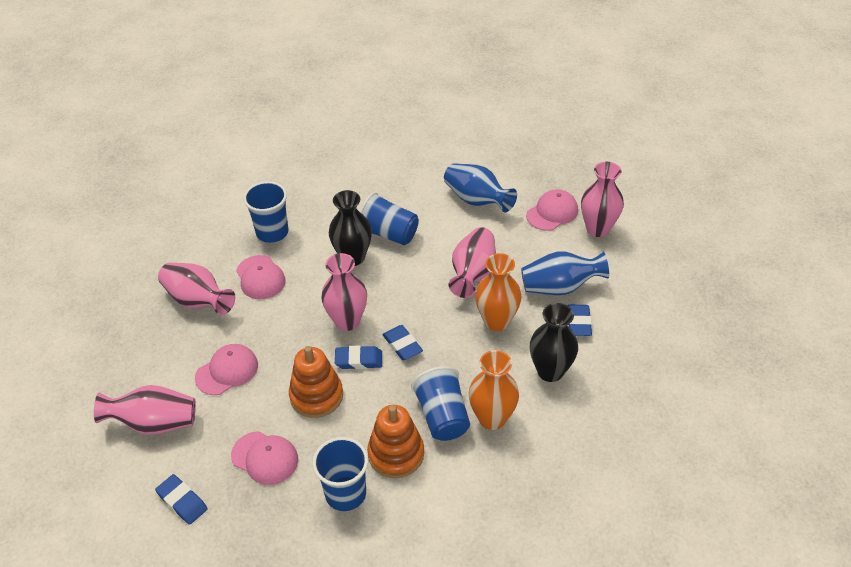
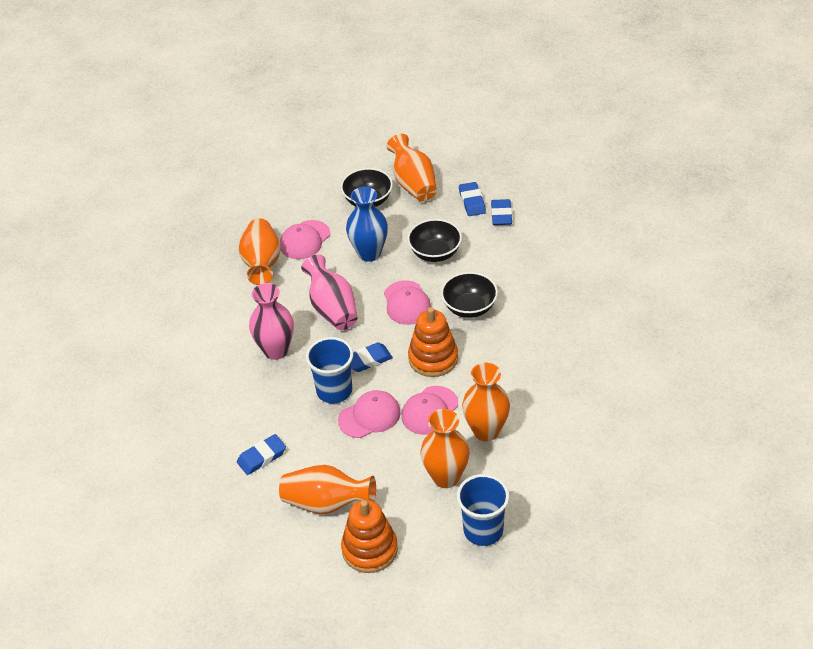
black bowl: 0 -> 3
black vase: 2 -> 0
blue cup: 4 -> 2
blue vase: 2 -> 1
orange vase: 2 -> 5
pink vase: 5 -> 2

